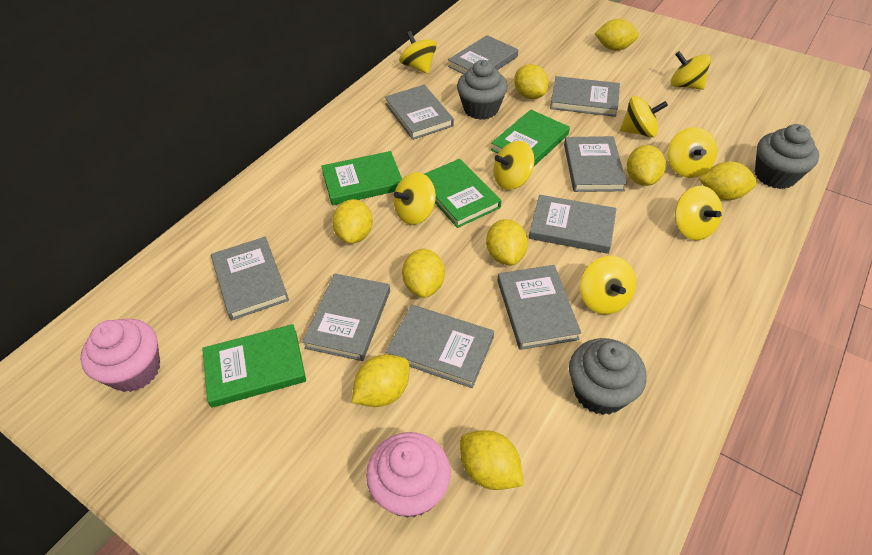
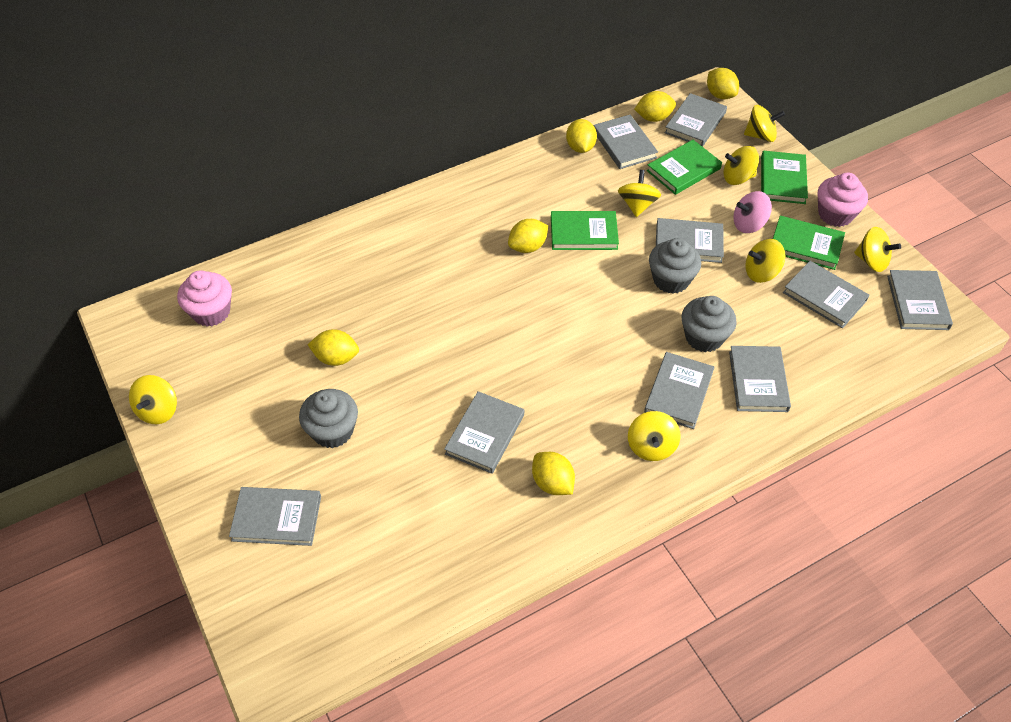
pink spinning top: 0 -> 1
yellow lemon: 9 -> 6
yellow spinning top: 8 -> 7

